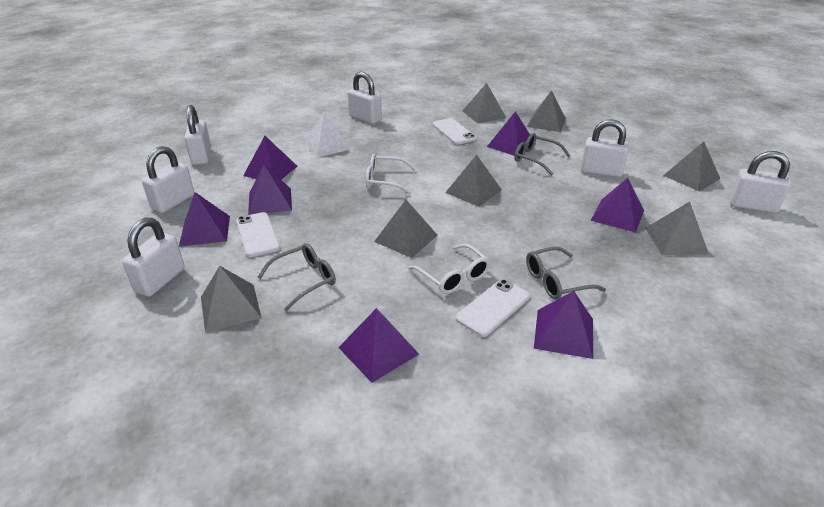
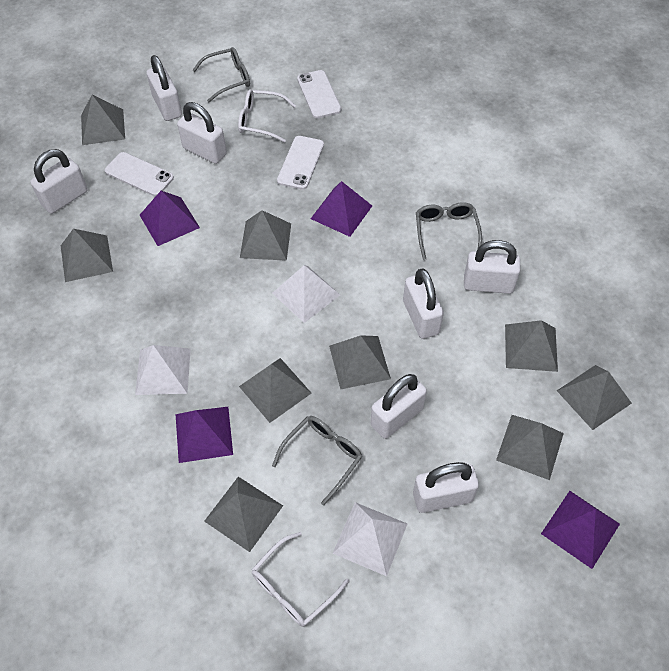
grey pyramid: 7 -> 9
purple pyramid: 7 -> 4
white padlock: 6 -> 7
white pyramid: 1 -> 3

